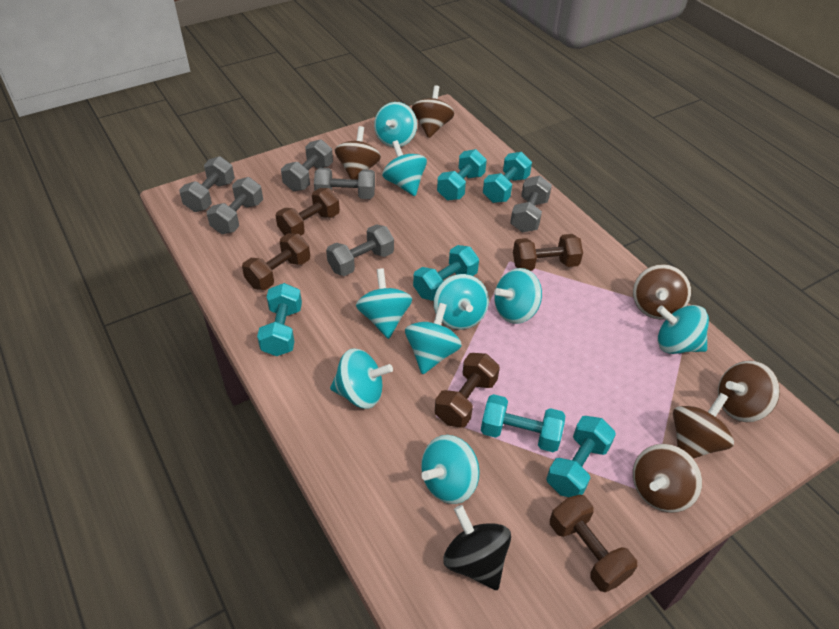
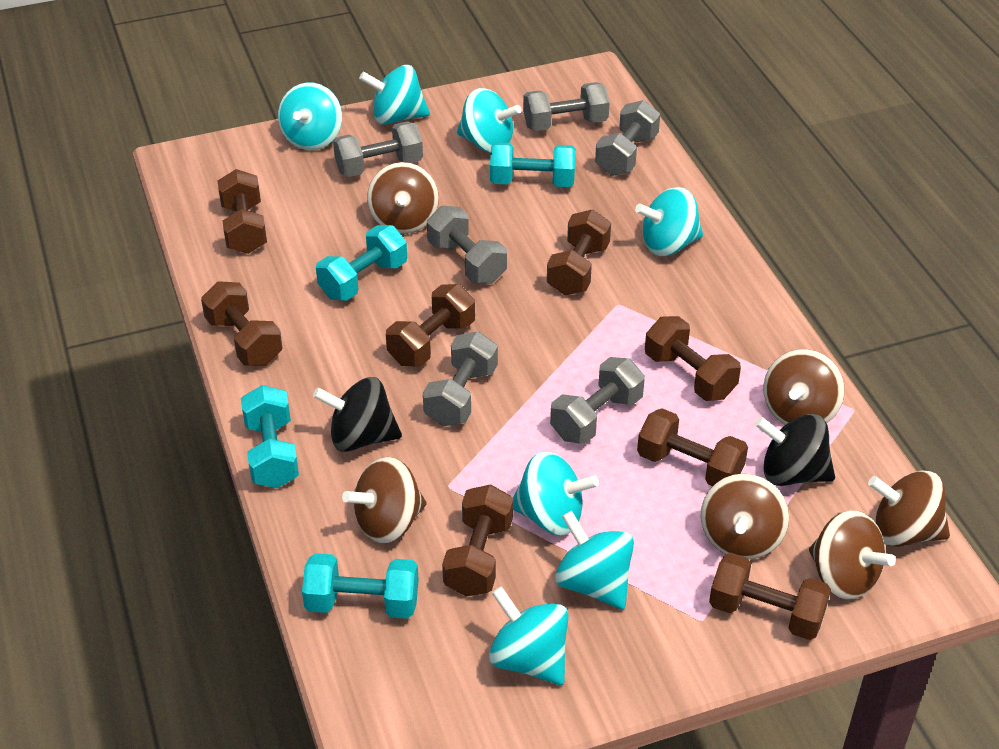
black spinning top: 1 -> 2
brown dumbbell: 5 -> 8
turquoise dumbbell: 6 -> 4
turquoise spinning top: 9 -> 7

